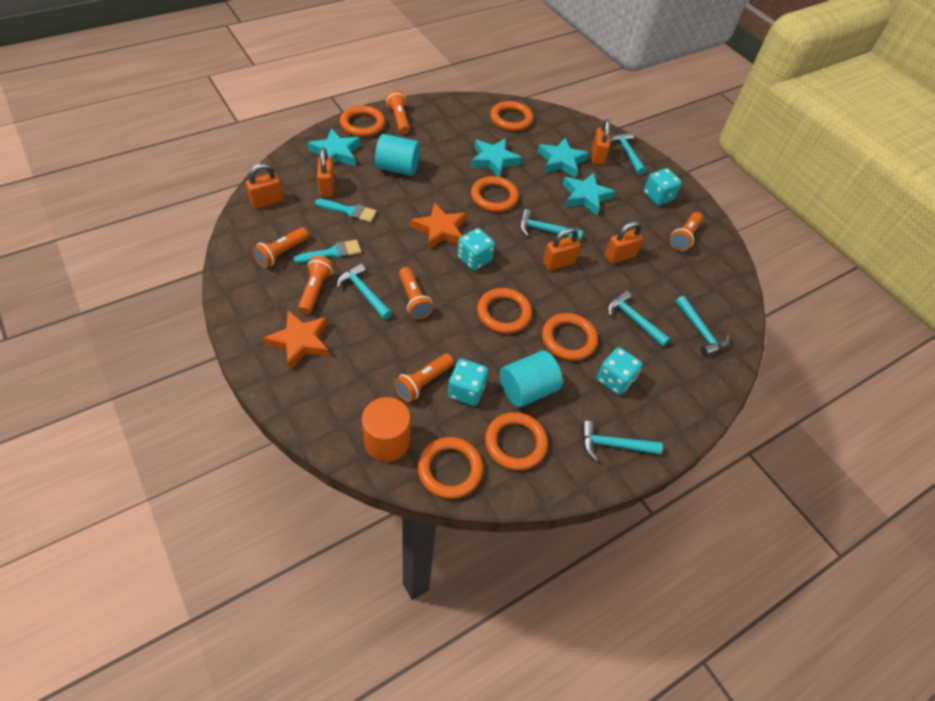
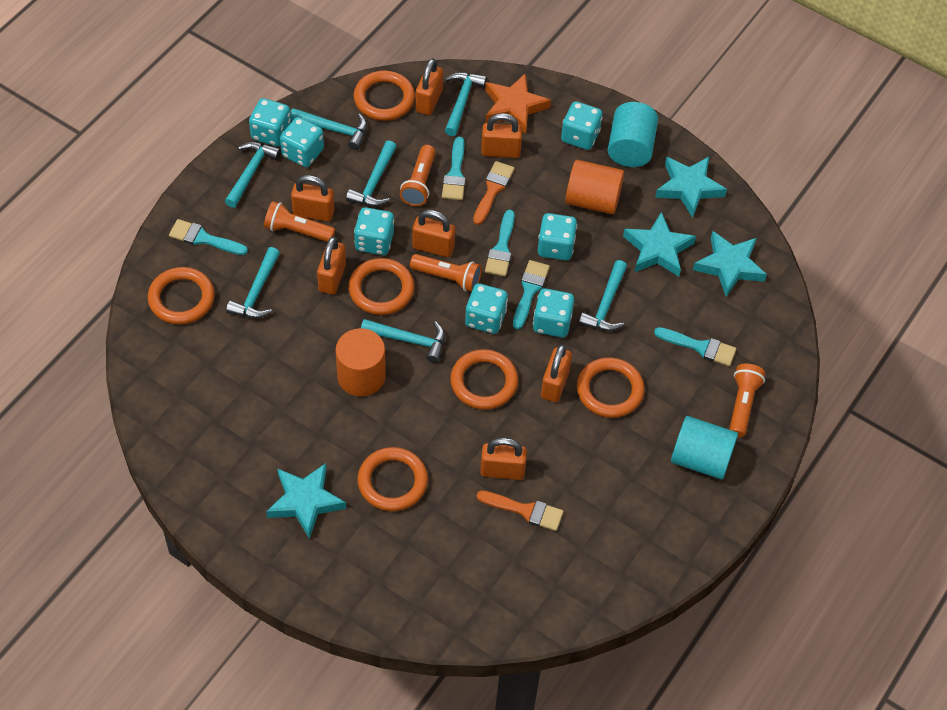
orange brush: 0 -> 2
orange cylinder: 1 -> 2
orange flashlight: 6 -> 4
orange padlock: 5 -> 7
orange ring: 7 -> 6
orange star: 2 -> 1
turquoise brush: 2 -> 5
turquoise dice: 4 -> 7
turquoise hammer: 6 -> 7

